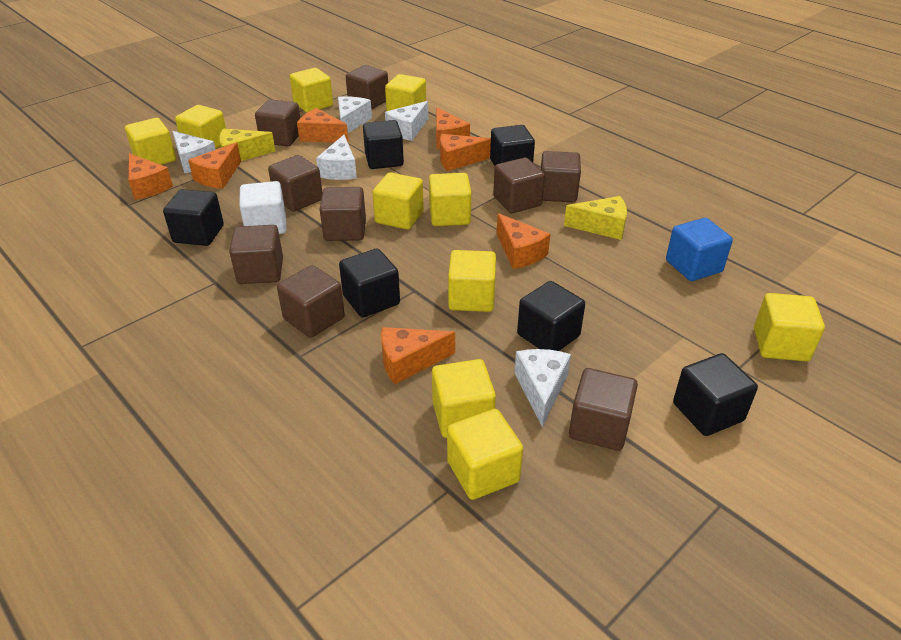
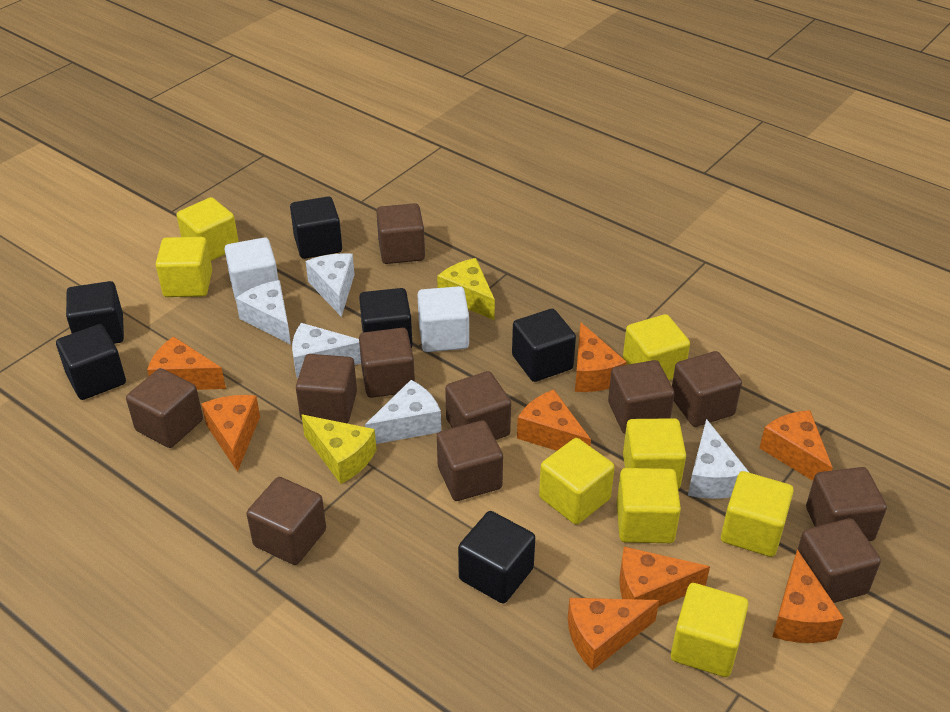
blue cube: 1 -> 0
brown cube: 9 -> 11
orange cheese: 7 -> 8
white cube: 1 -> 2
yellow cube: 10 -> 8

